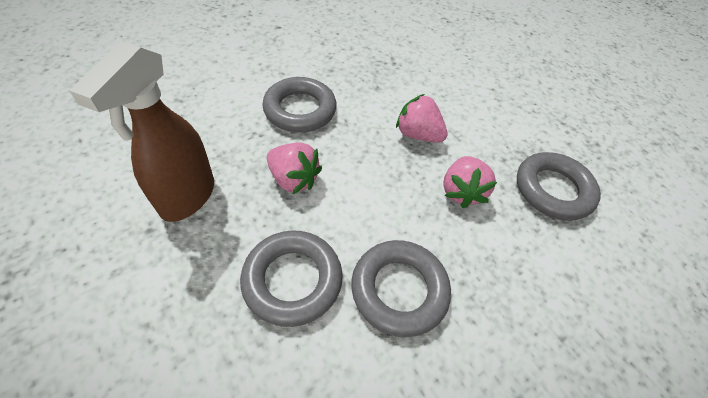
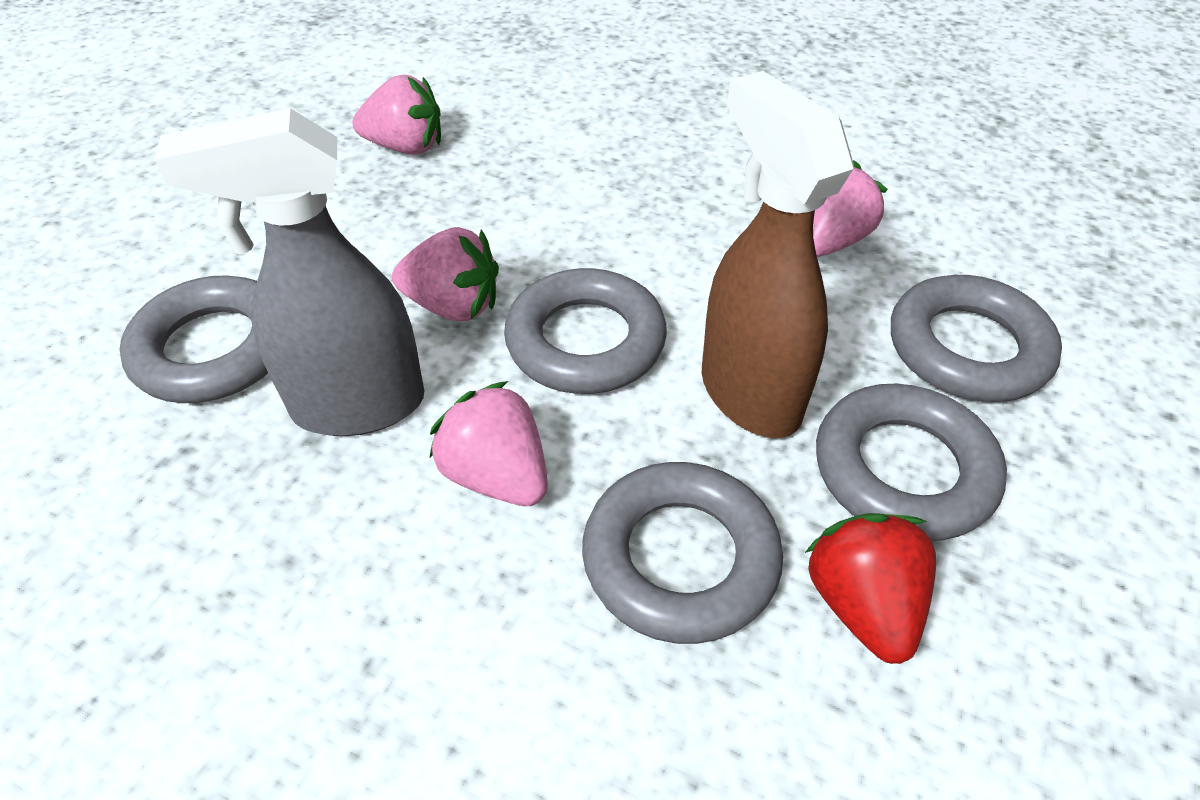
grey ring: 4 -> 5
grey spray bottle: 0 -> 1
pink strawberry: 3 -> 4
red strawberry: 0 -> 1

